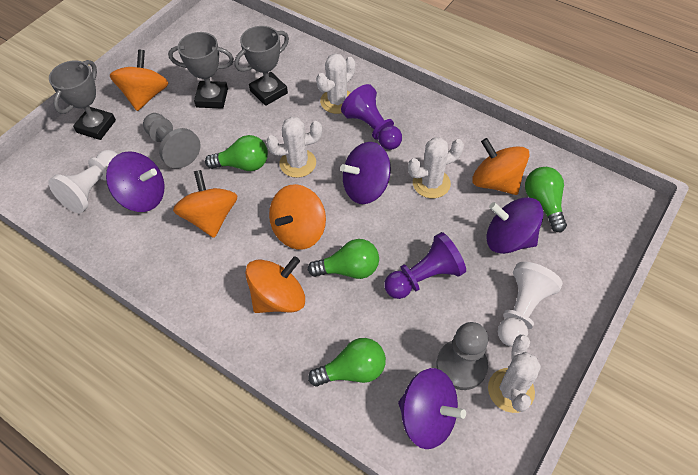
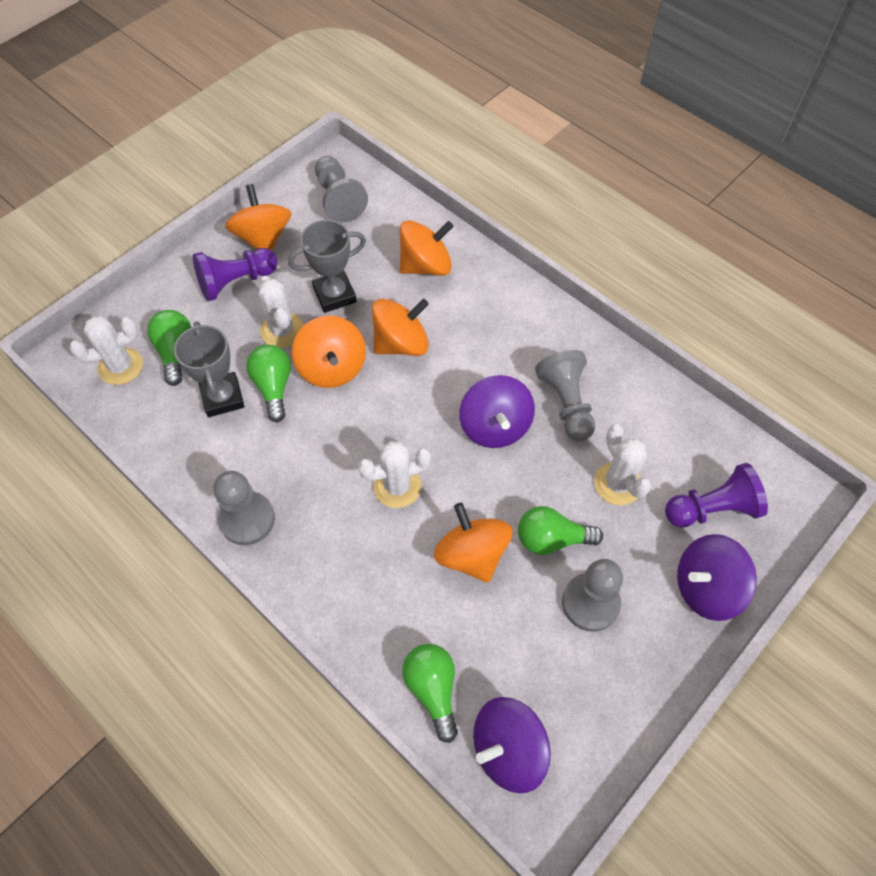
grey pawn: 2 -> 4
grey trophy: 3 -> 2
purple spinning top: 4 -> 3
white pawn: 2 -> 0

